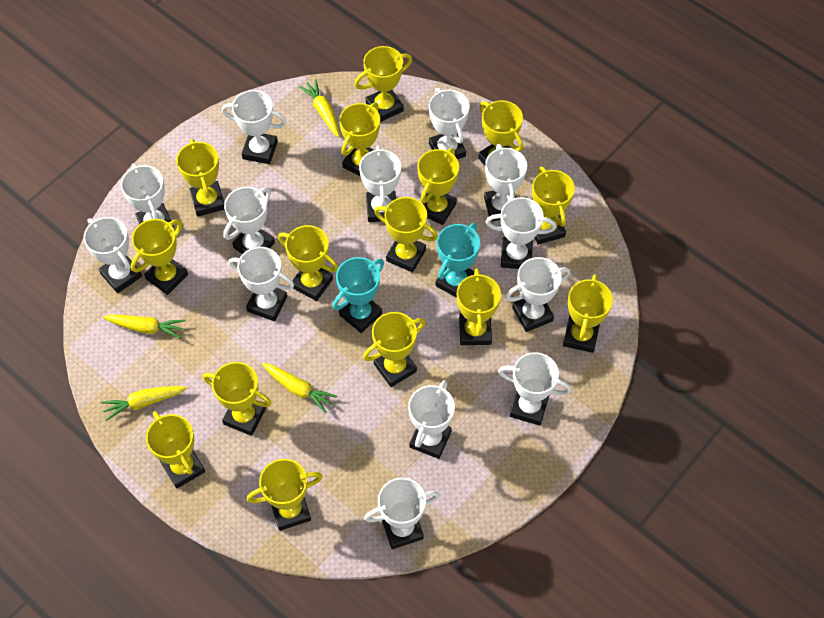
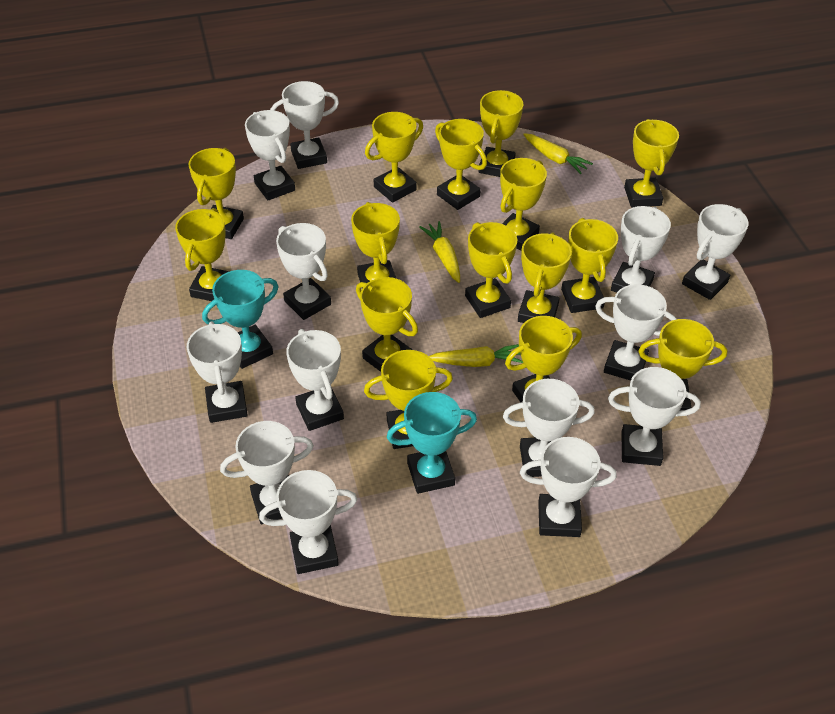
yellow carrot: 4 -> 3

